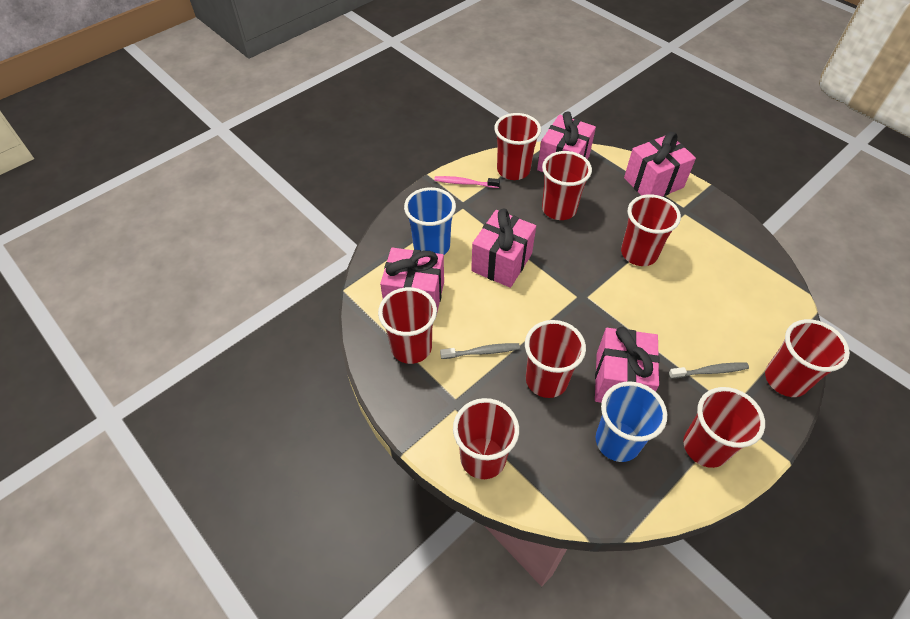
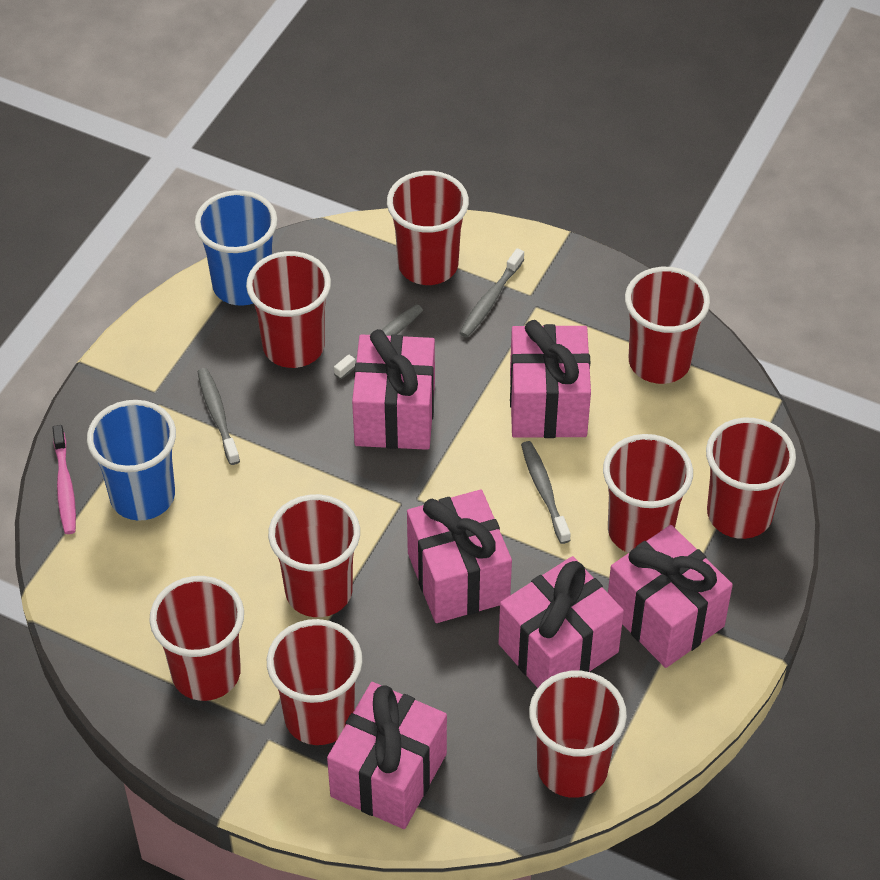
grey toothbrush: 2 -> 4
pink gift: 5 -> 6
red cup: 8 -> 9

